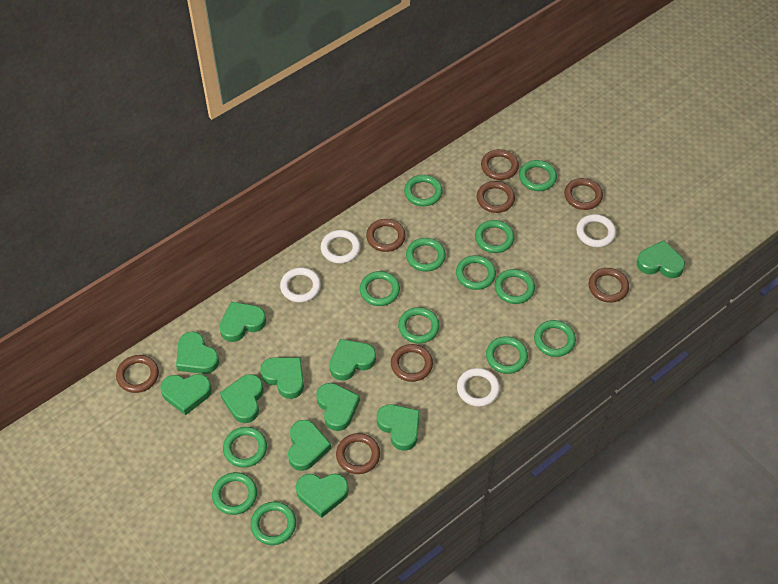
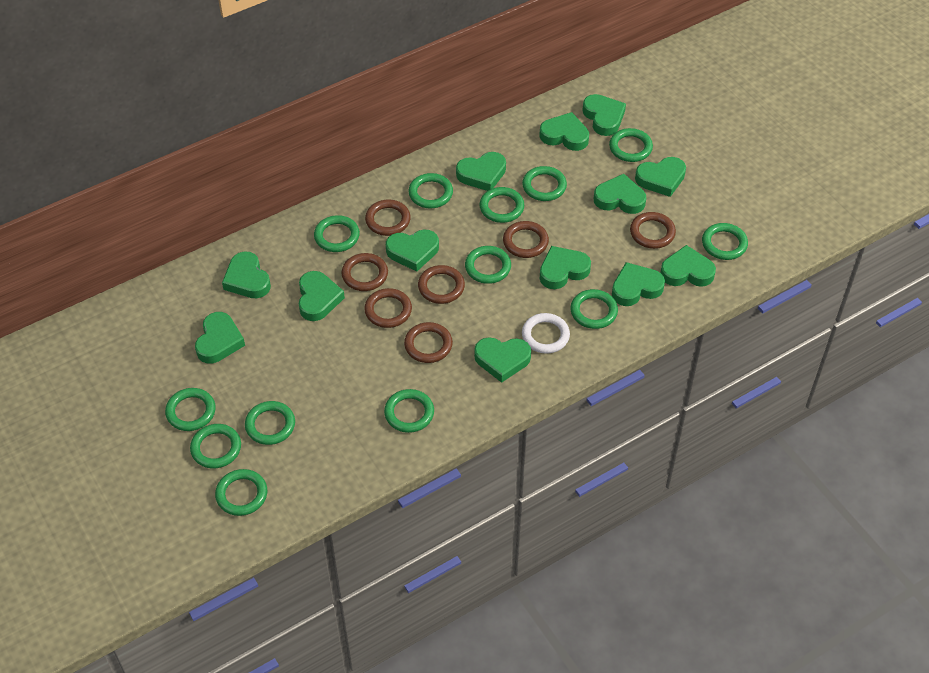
brown ring: 8 -> 7
green heart: 11 -> 13
white ring: 4 -> 1

